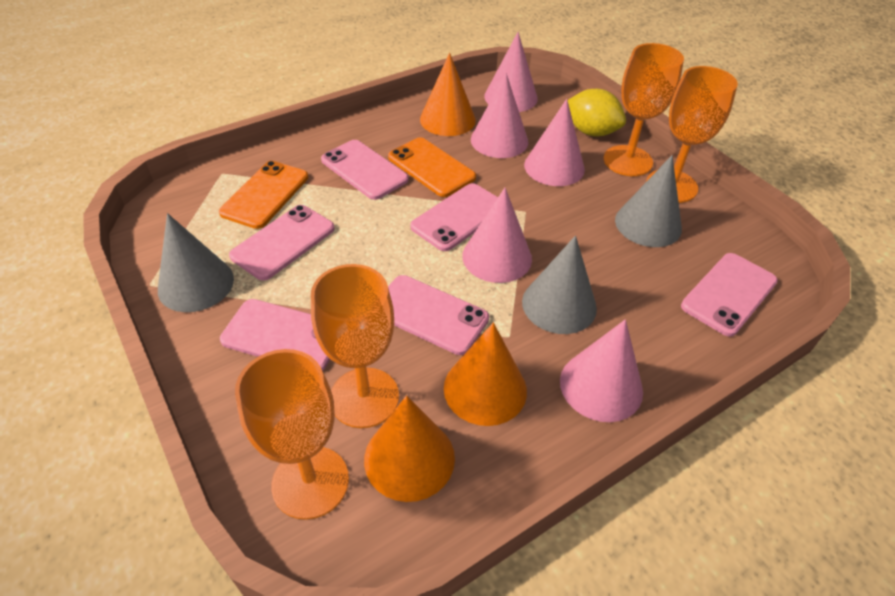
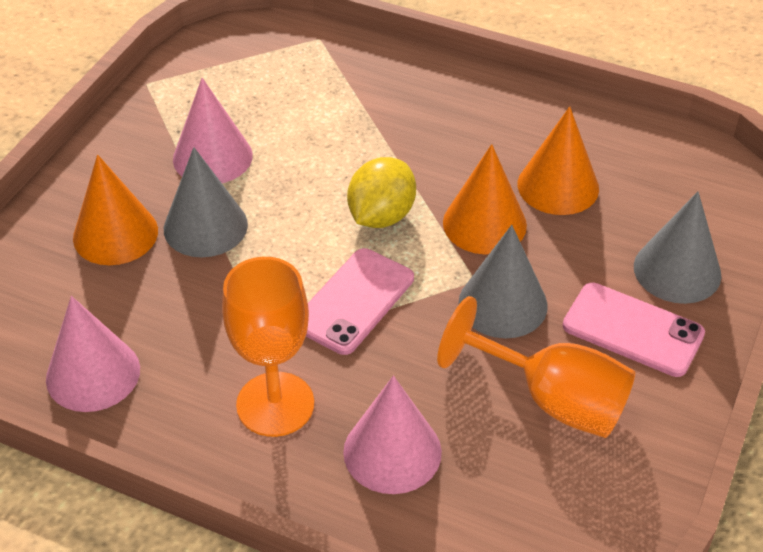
orange goblet: 4 -> 2
orange phone: 2 -> 0
pink cone: 5 -> 3
pink phone: 6 -> 2

